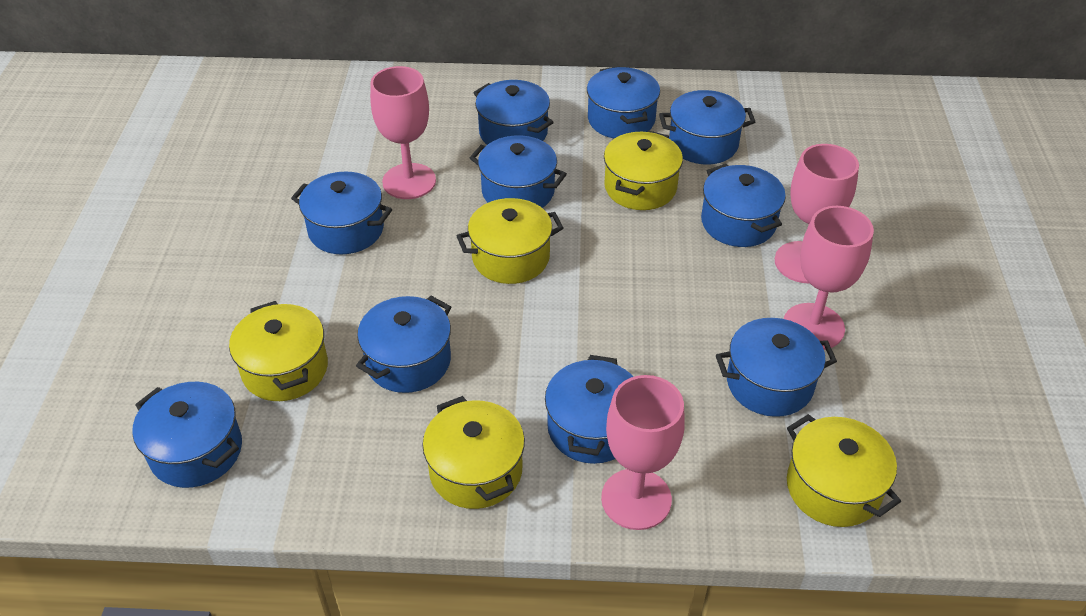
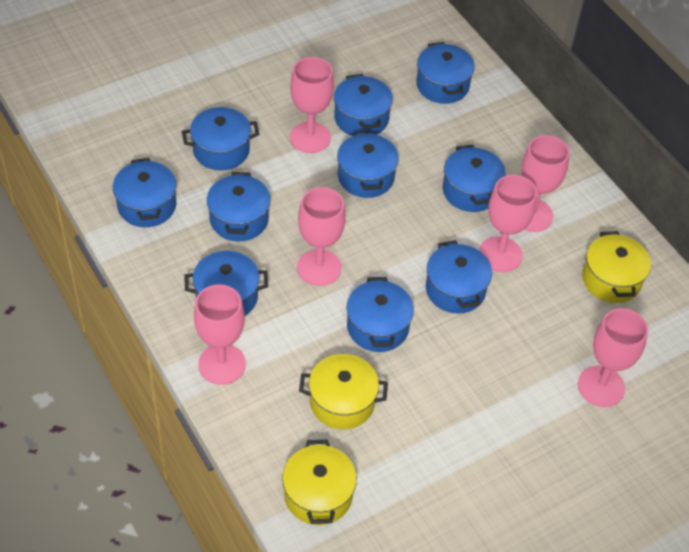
pink goblet: 4 -> 6
yellow pot: 5 -> 3

